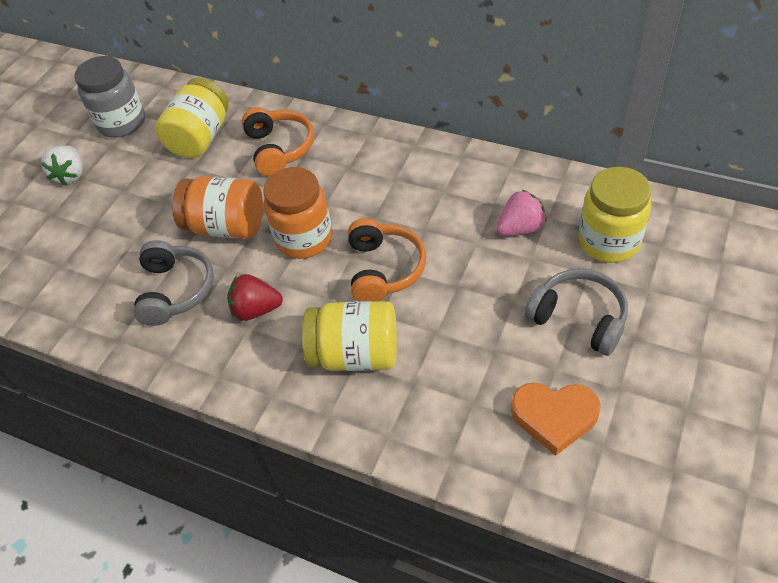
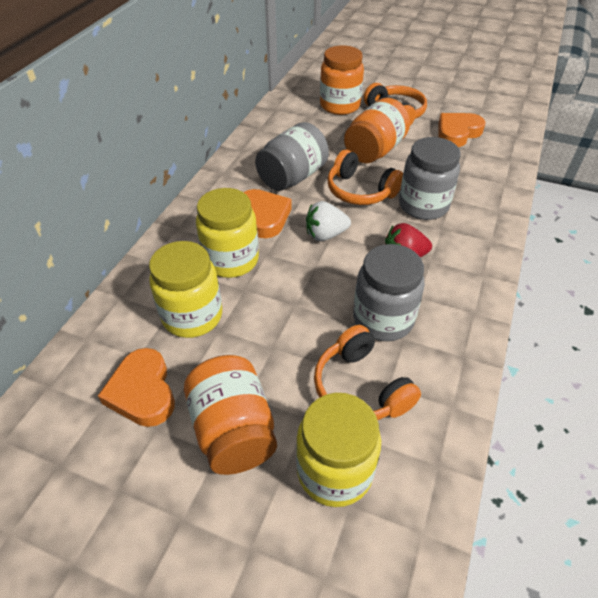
grey headphones: 2 -> 0
grey jar: 1 -> 3
orange headphones: 2 -> 3
orange heart: 1 -> 3
orange jar: 2 -> 3
pink strawberry: 1 -> 0

